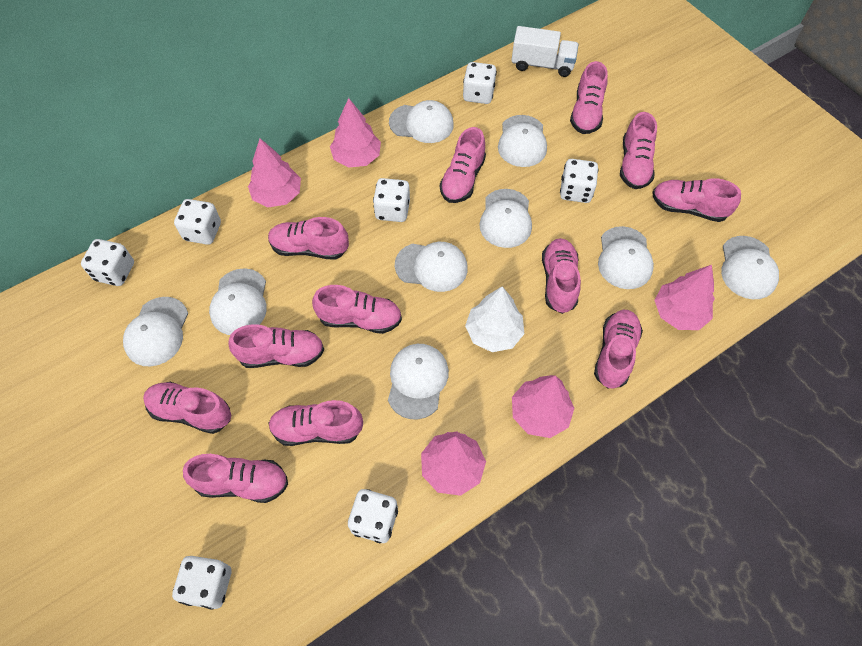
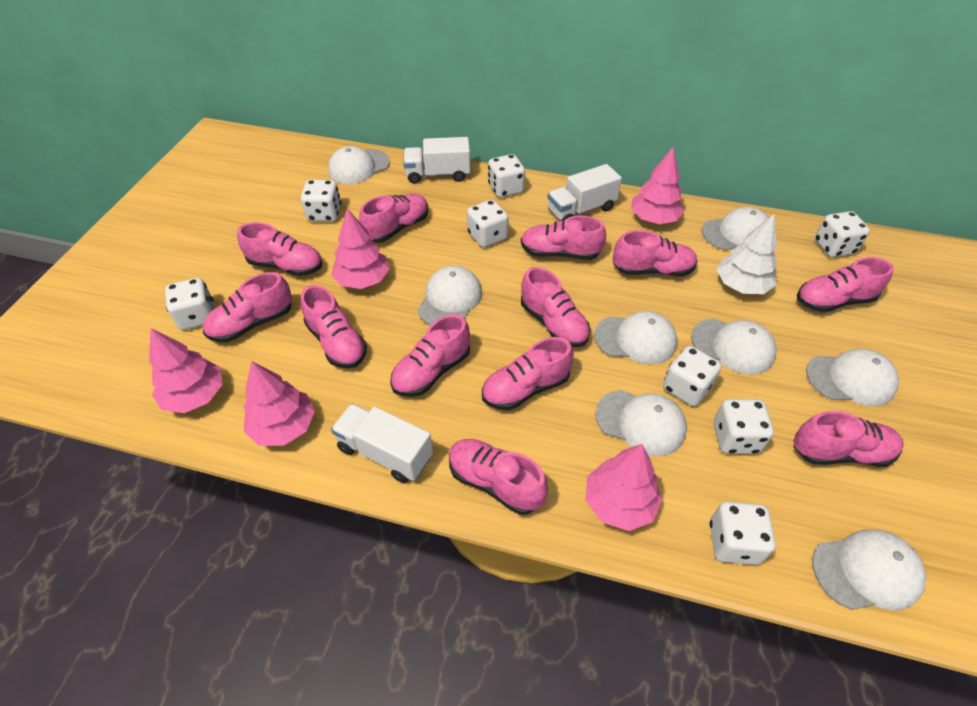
white cap: 9 -> 8
white dice: 7 -> 8
white truck: 1 -> 3

